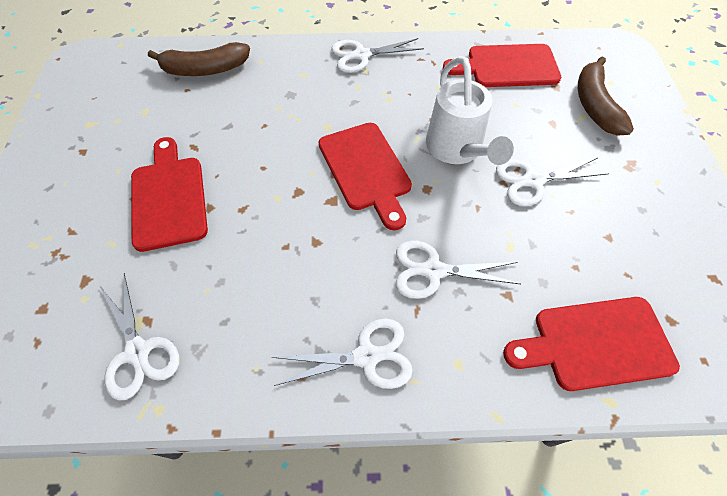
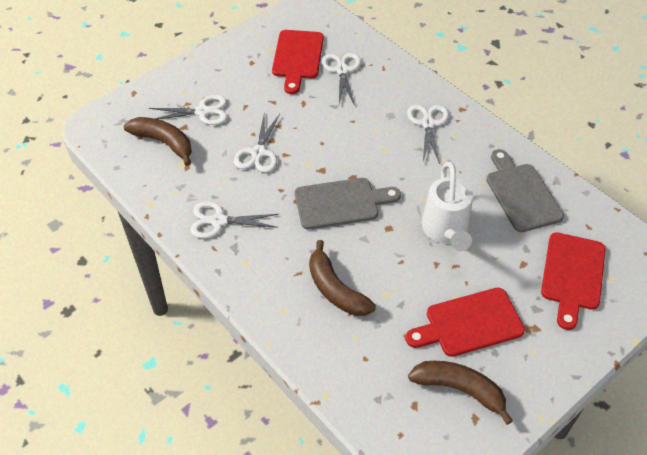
brown banana: 2 -> 3
grey cutting board: 0 -> 2
red cutting board: 4 -> 3

